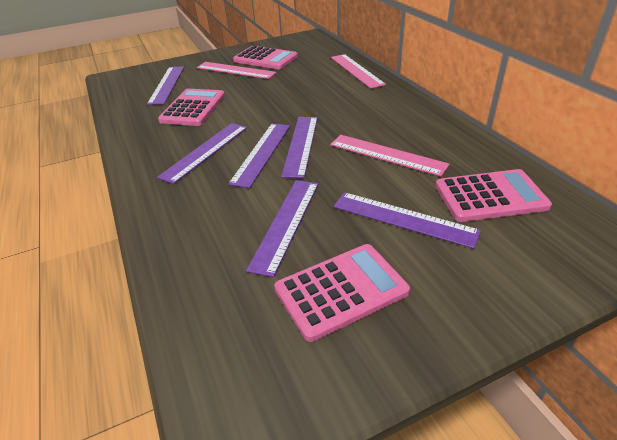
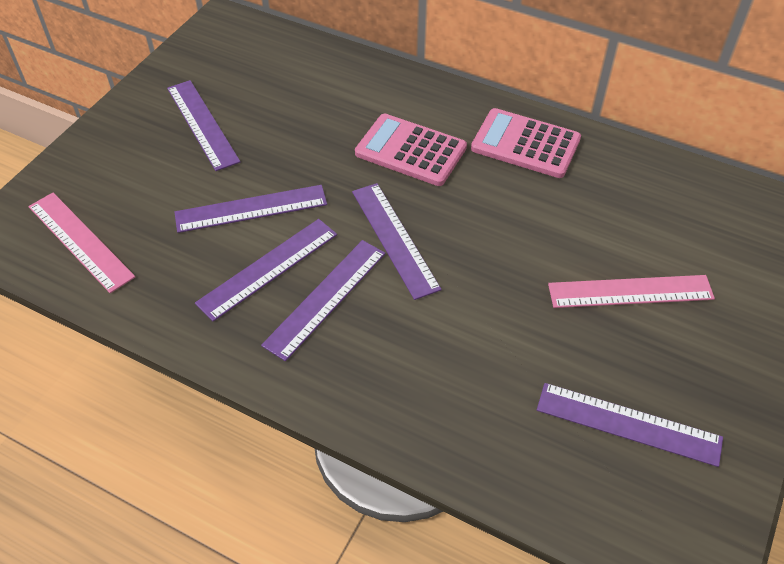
pink calculator: 4 -> 2
pink ruler: 3 -> 2

